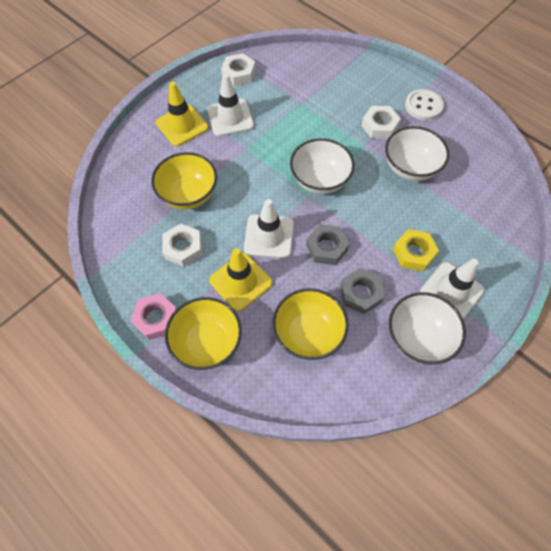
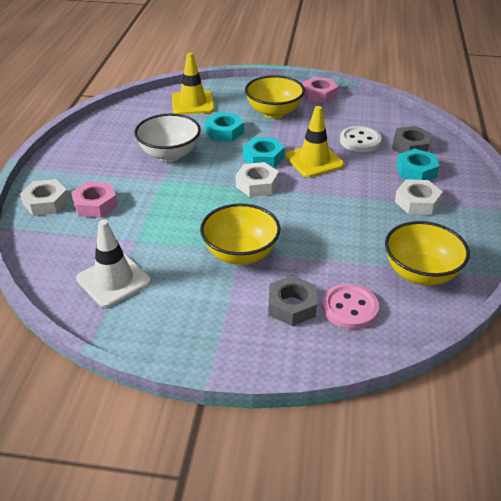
pink button: 0 -> 1
pink nut: 1 -> 2
turquoise nut: 0 -> 3
white bowl: 3 -> 1
white traffic cone: 3 -> 1
yellow nut: 1 -> 0

